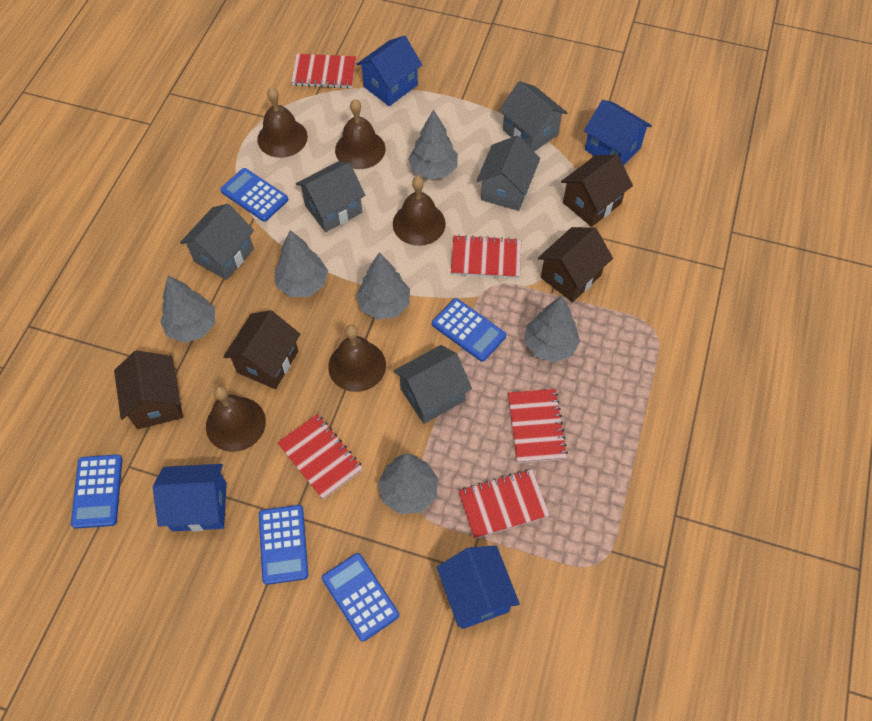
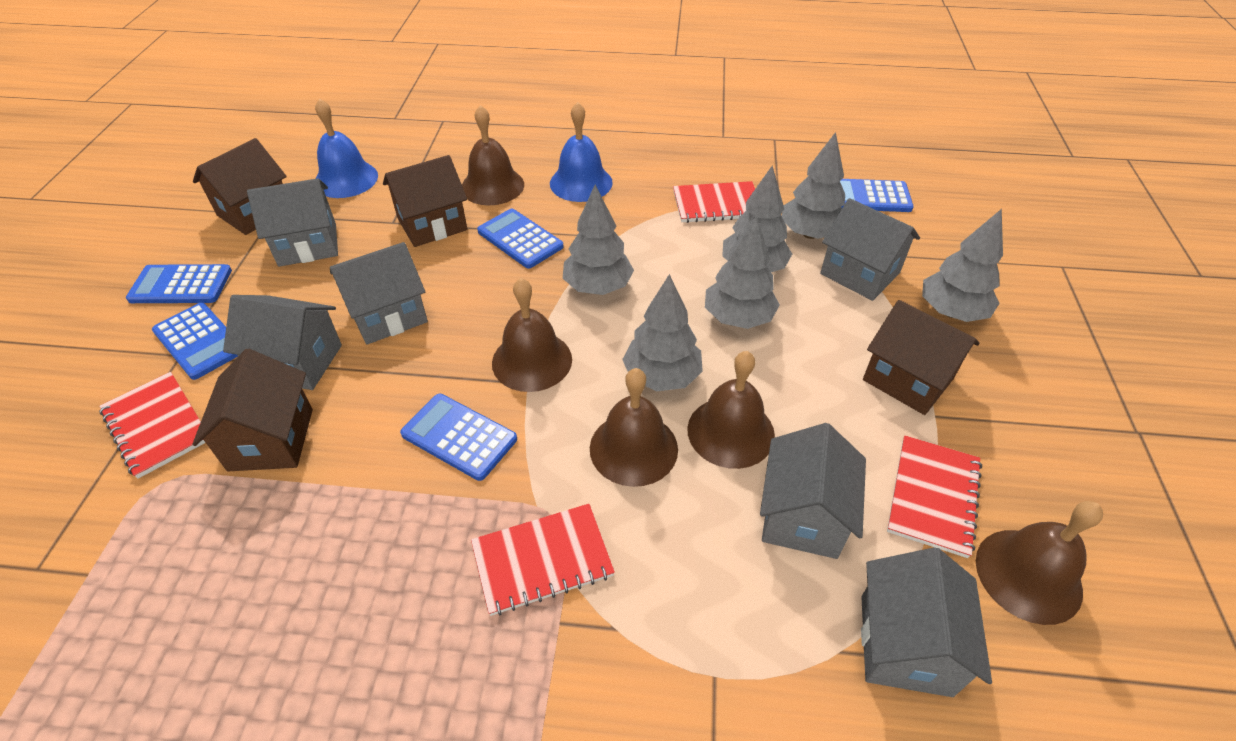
blue bell: 0 -> 2
blue house: 4 -> 0
grey house: 5 -> 6
red notebook: 5 -> 4

